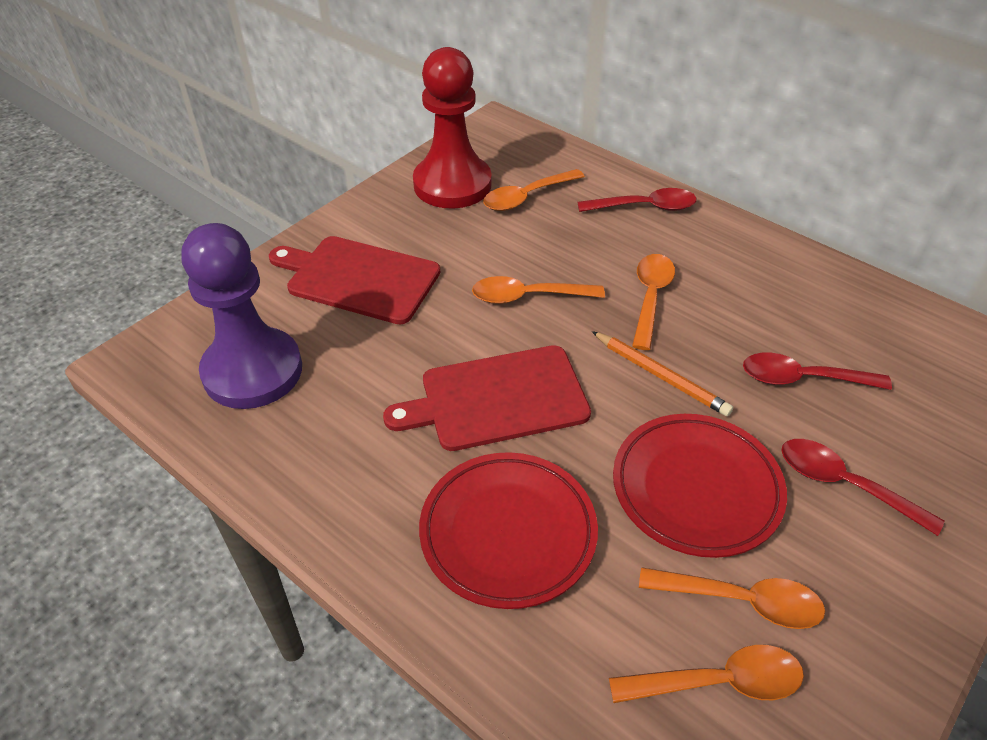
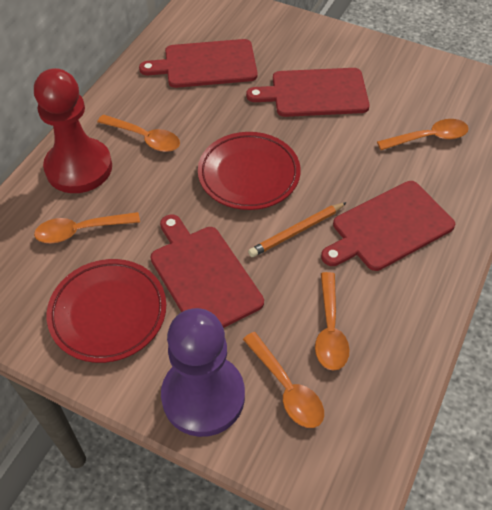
red cutting board: 2 -> 4
red spoon: 3 -> 0

